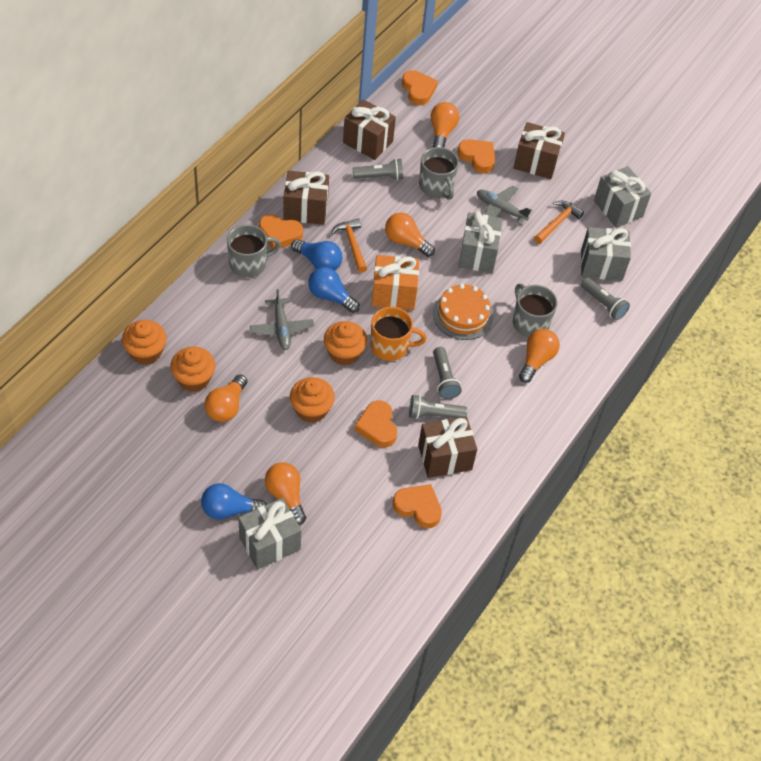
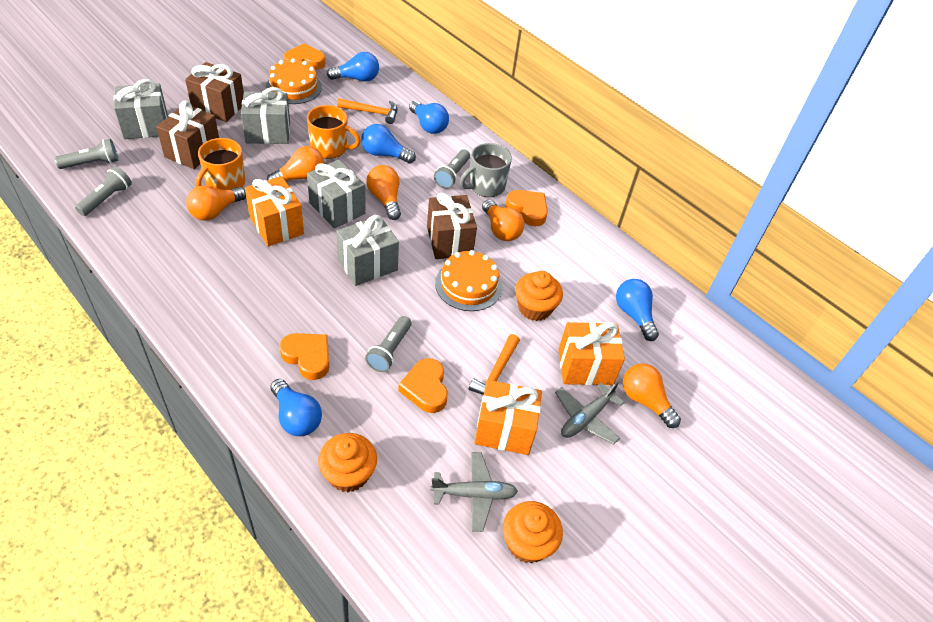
blue light bulb: 3 -> 5
brown gift: 4 -> 3
grey mug: 3 -> 1
orange cake: 1 -> 2
orange cupcake: 4 -> 3
orange gift: 1 -> 3
orange heart: 5 -> 4
orange mug: 1 -> 2

